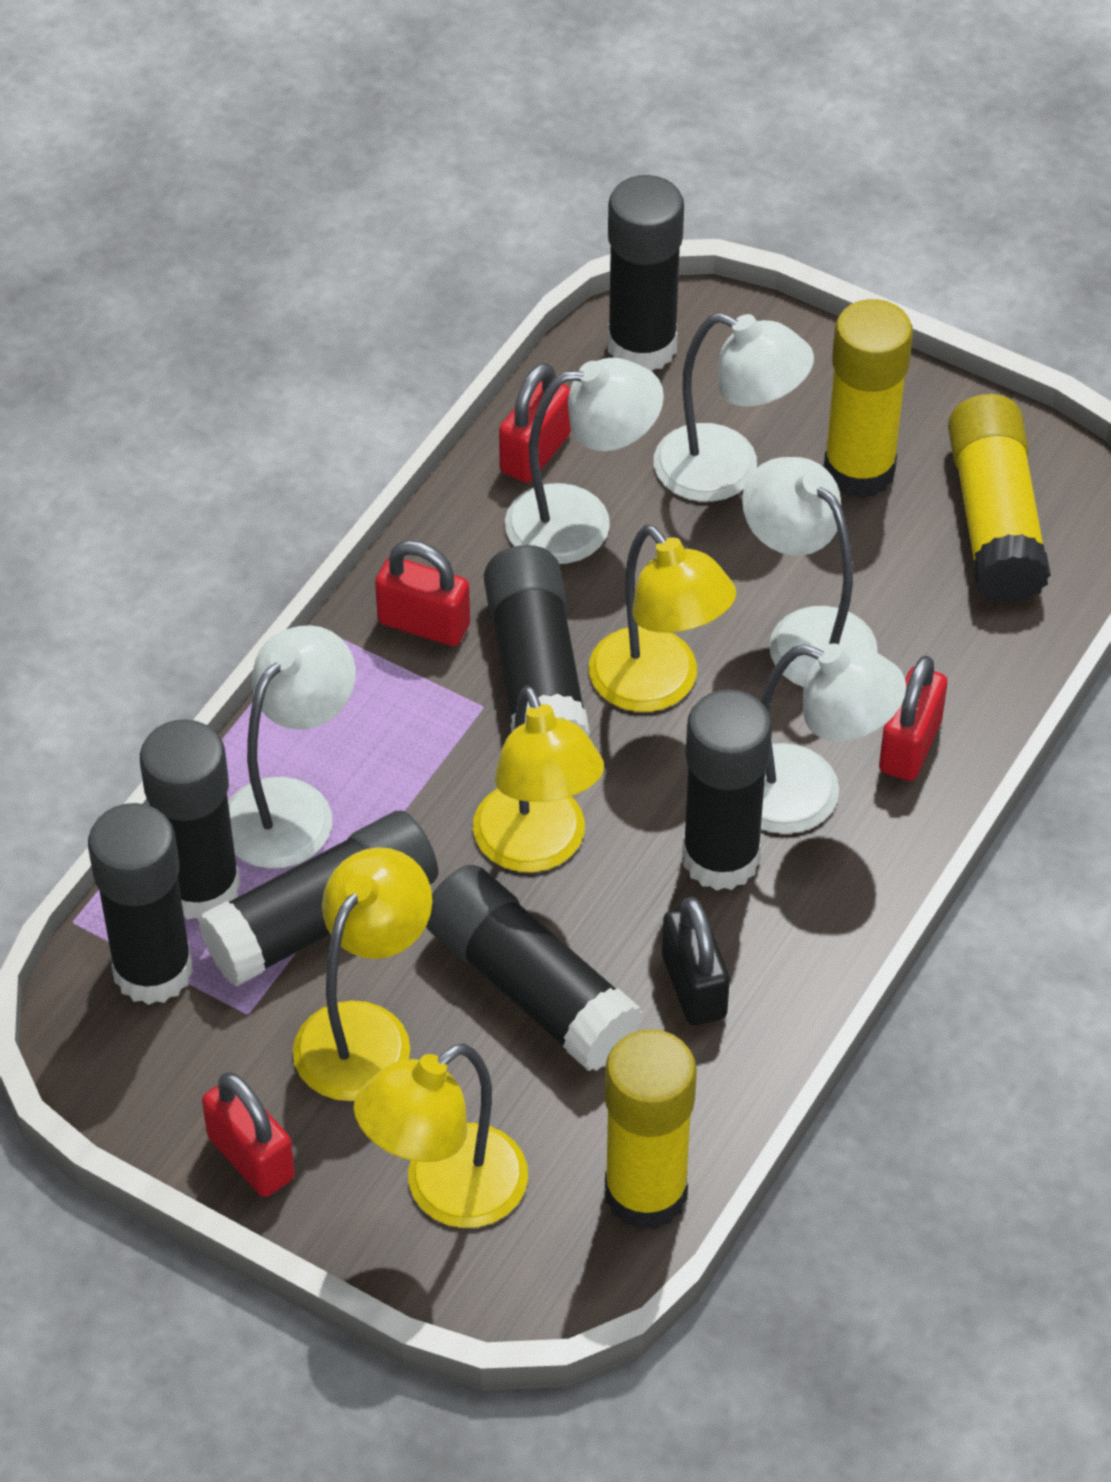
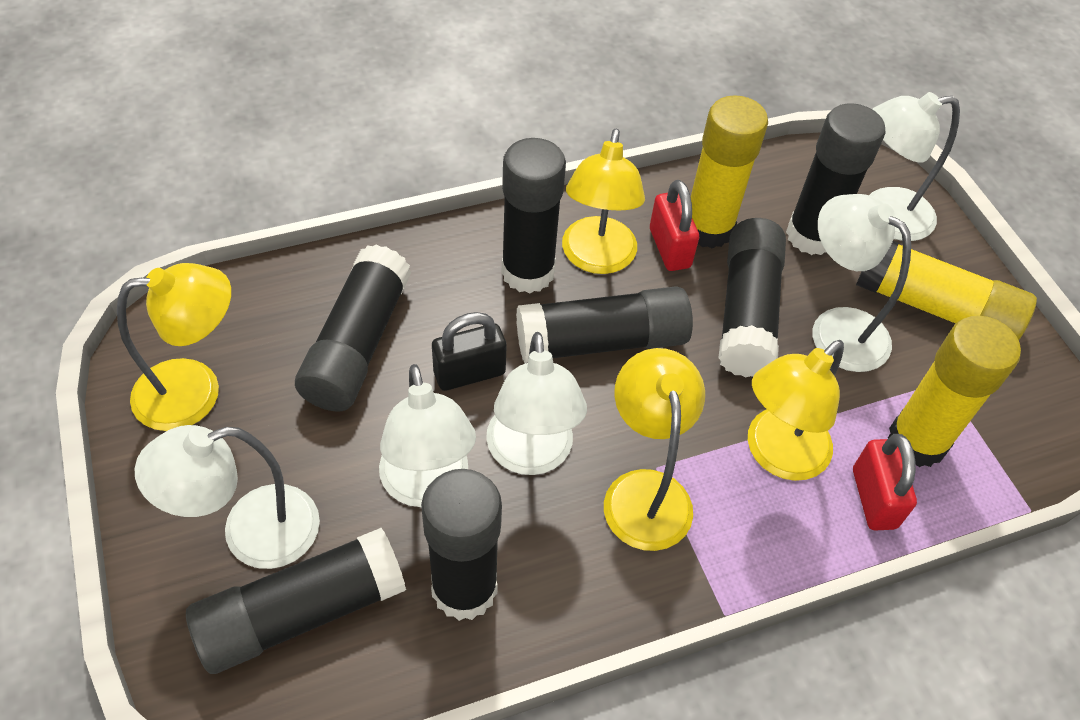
red padlock: 4 -> 2

